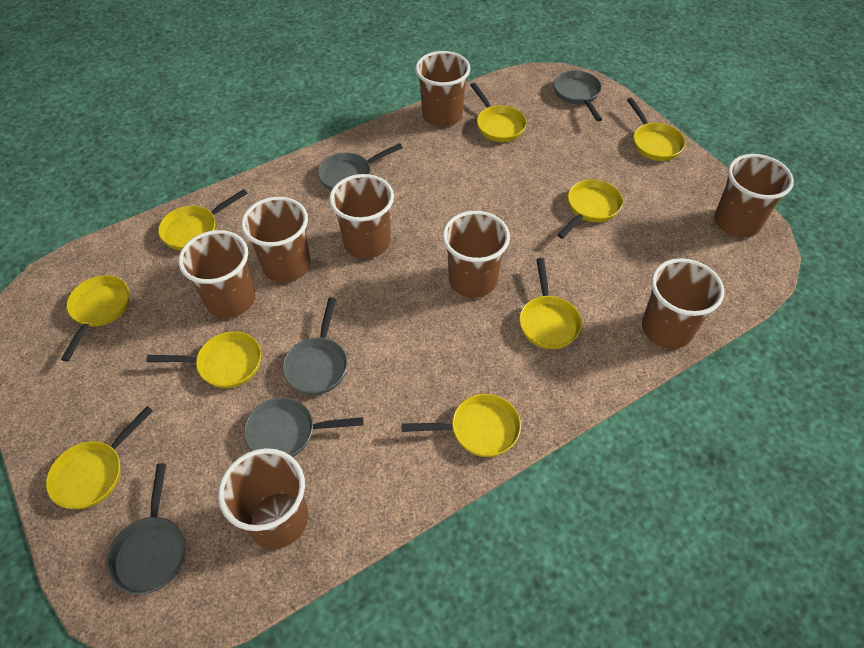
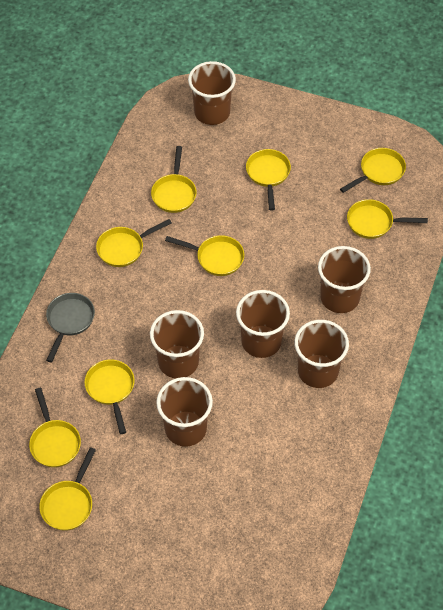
brown cup: 8 -> 6
grey pan: 5 -> 1

